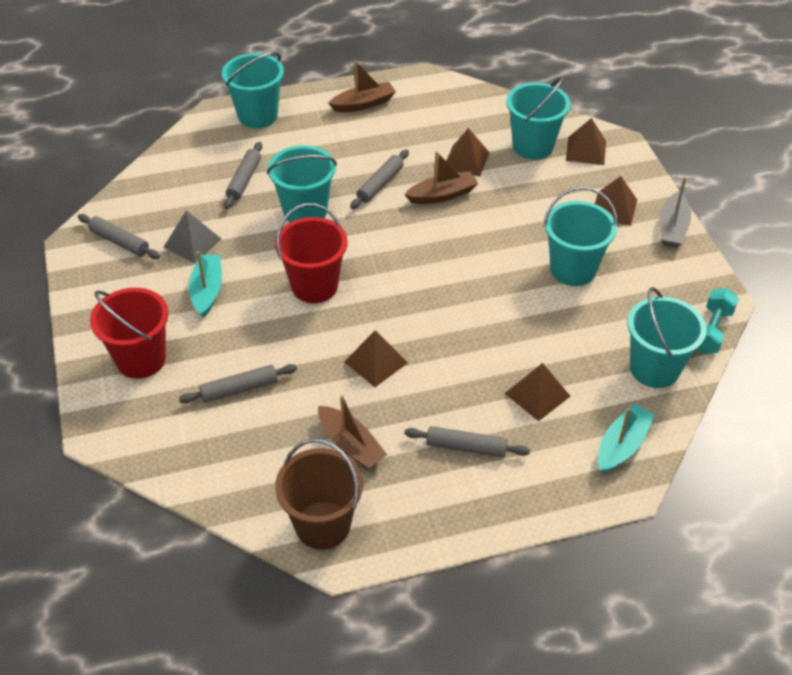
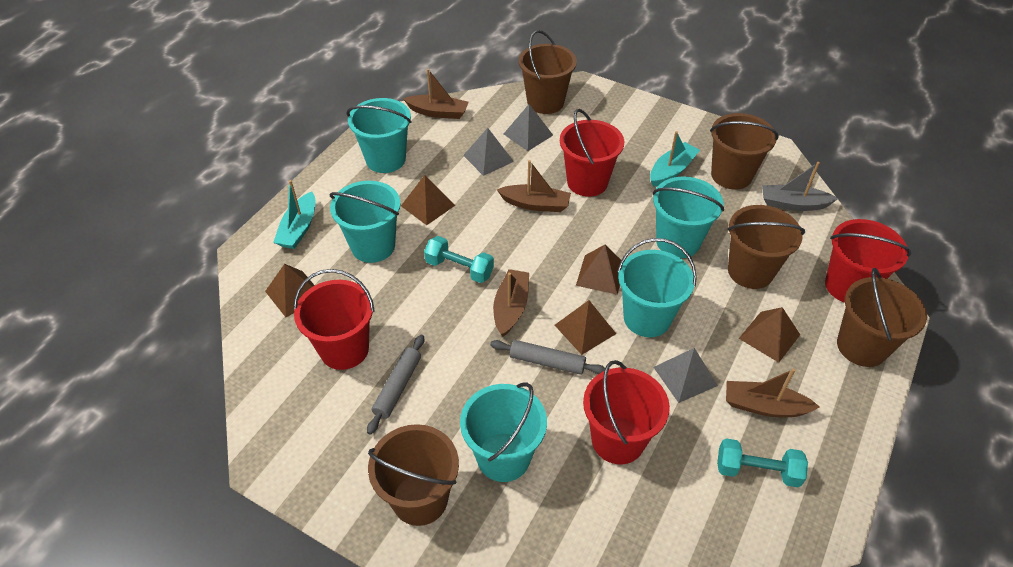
brown boat: 3 -> 4
brown bucket: 1 -> 5
grey pyramid: 1 -> 3
grey rolling pin: 5 -> 2
red bucket: 2 -> 4
turquoise dumbbell: 1 -> 2

